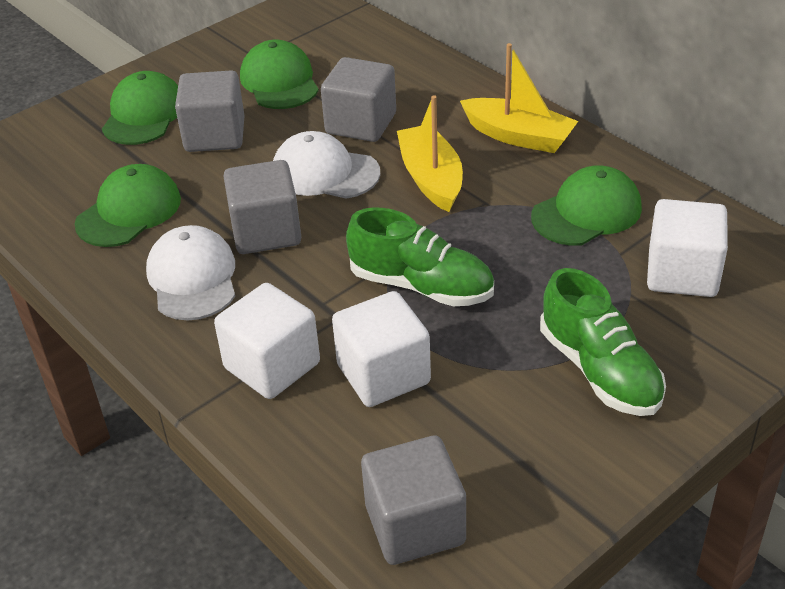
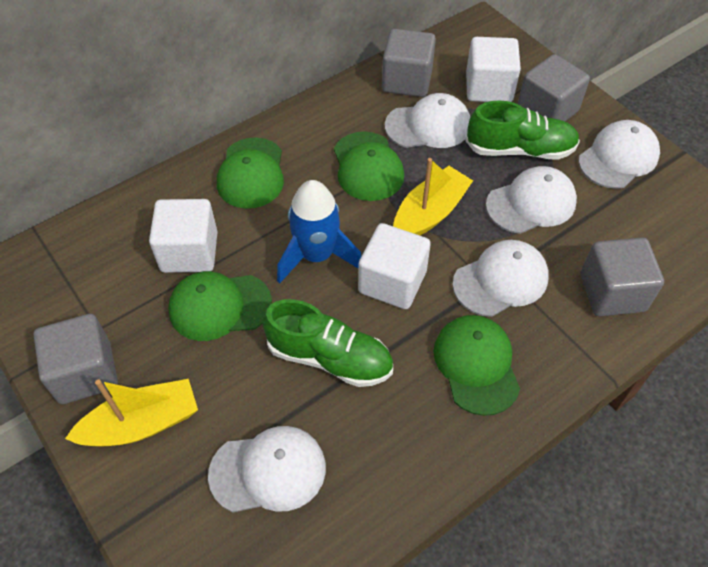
blue rocket: 0 -> 1
white cap: 2 -> 5

